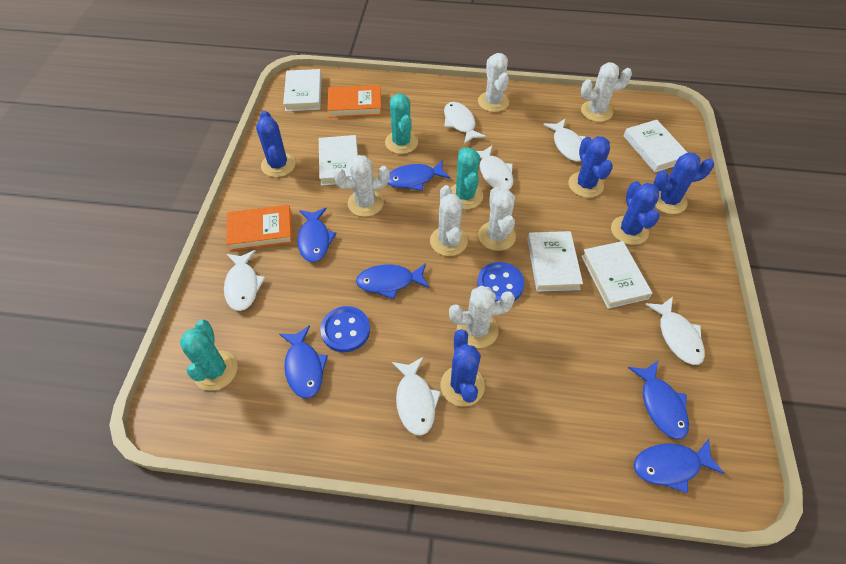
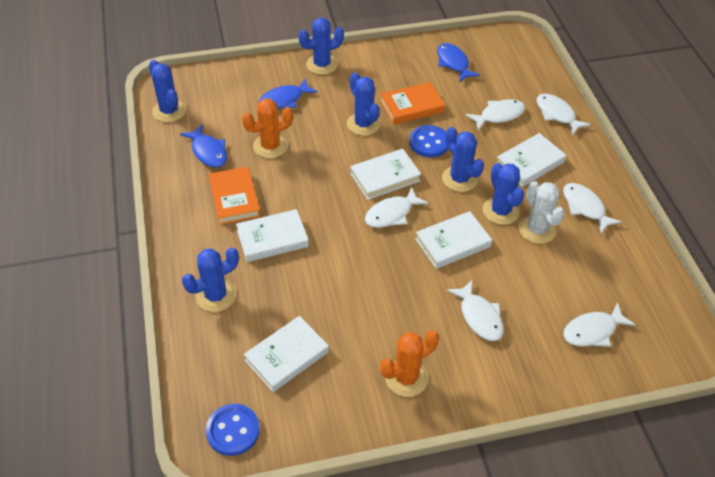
blue cactus: 5 -> 6
blue fish: 6 -> 3
orange cactus: 0 -> 2
turquoise cactus: 3 -> 0
white cactus: 6 -> 1

